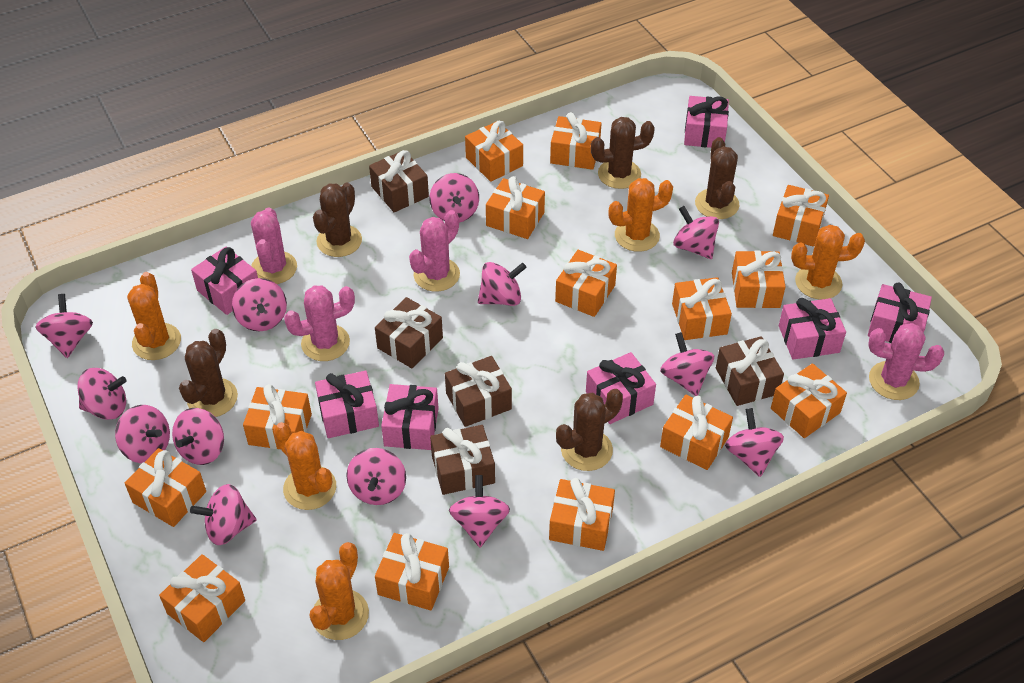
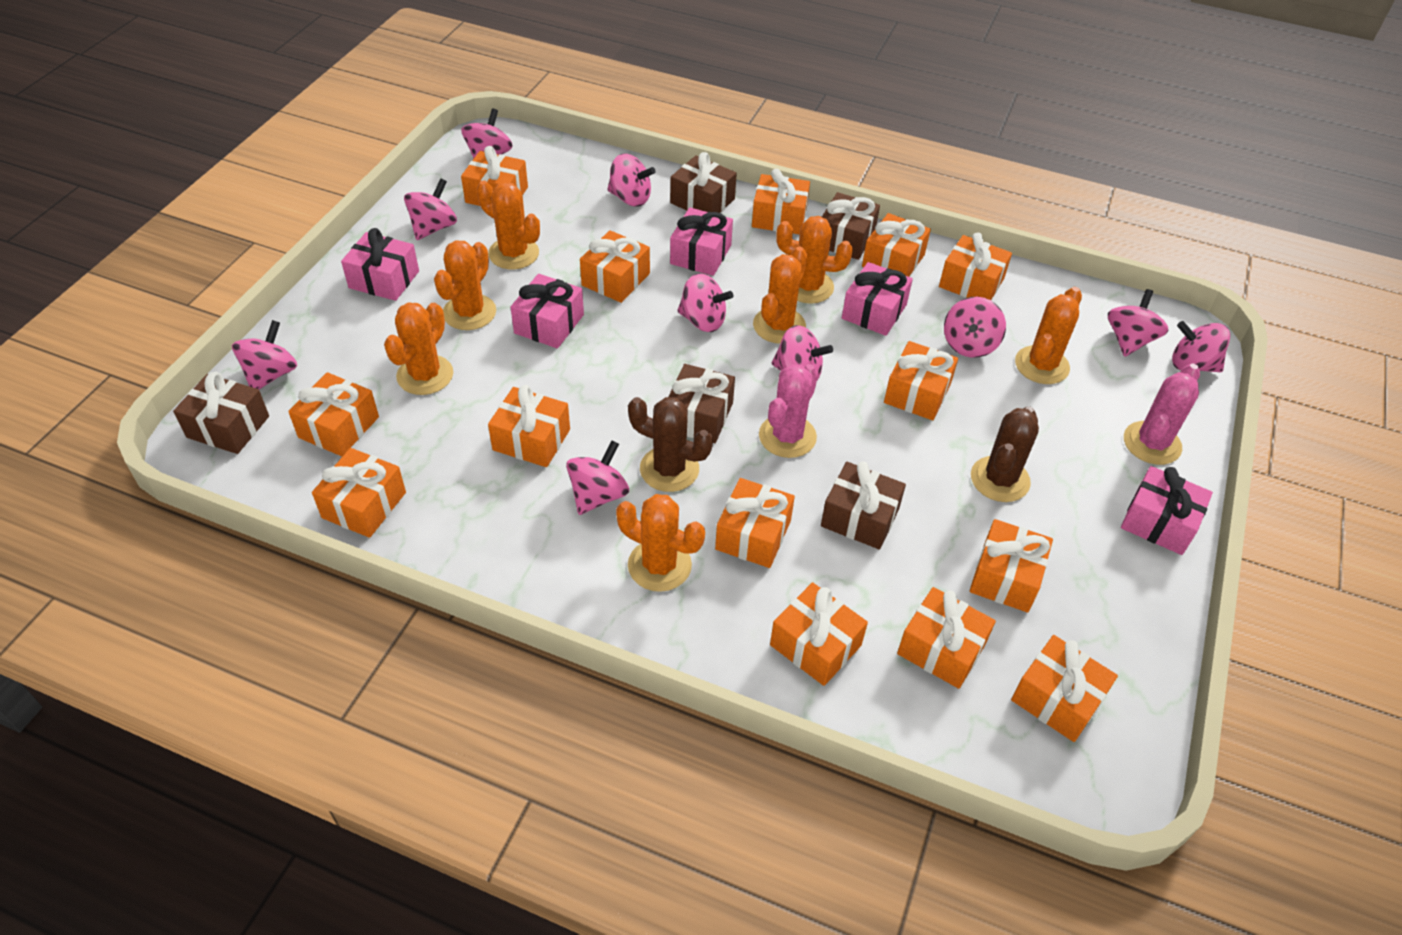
brown cactus: 5 -> 2
orange cactus: 5 -> 7
pink cactus: 4 -> 2
pink gift: 7 -> 5
pink spinning top: 13 -> 10

